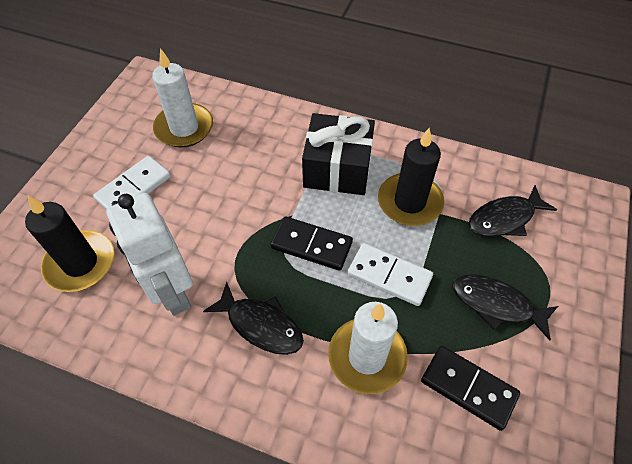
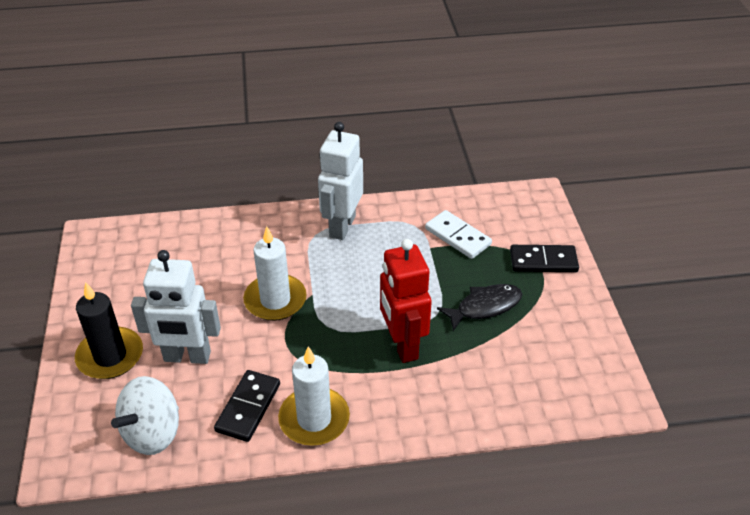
black candle: 2 -> 1
black fish: 3 -> 1
black gift: 1 -> 0
red robot: 0 -> 1
white domino: 2 -> 1
white robot: 1 -> 2
white spinning top: 0 -> 1

